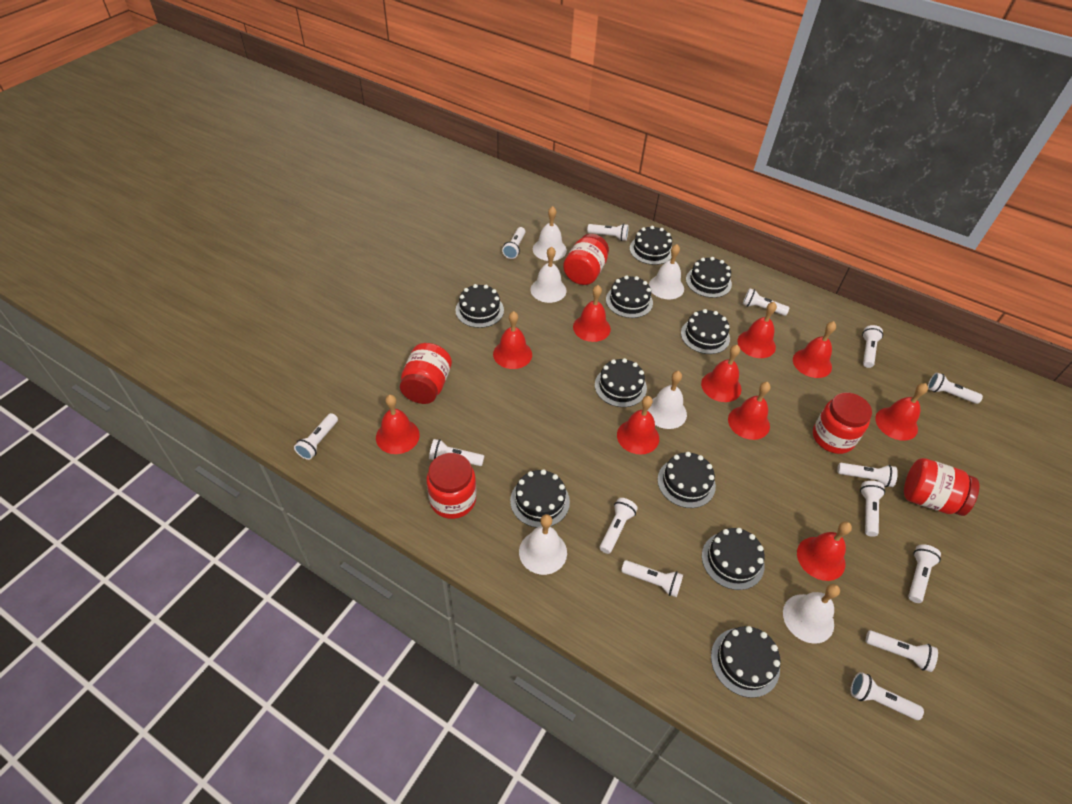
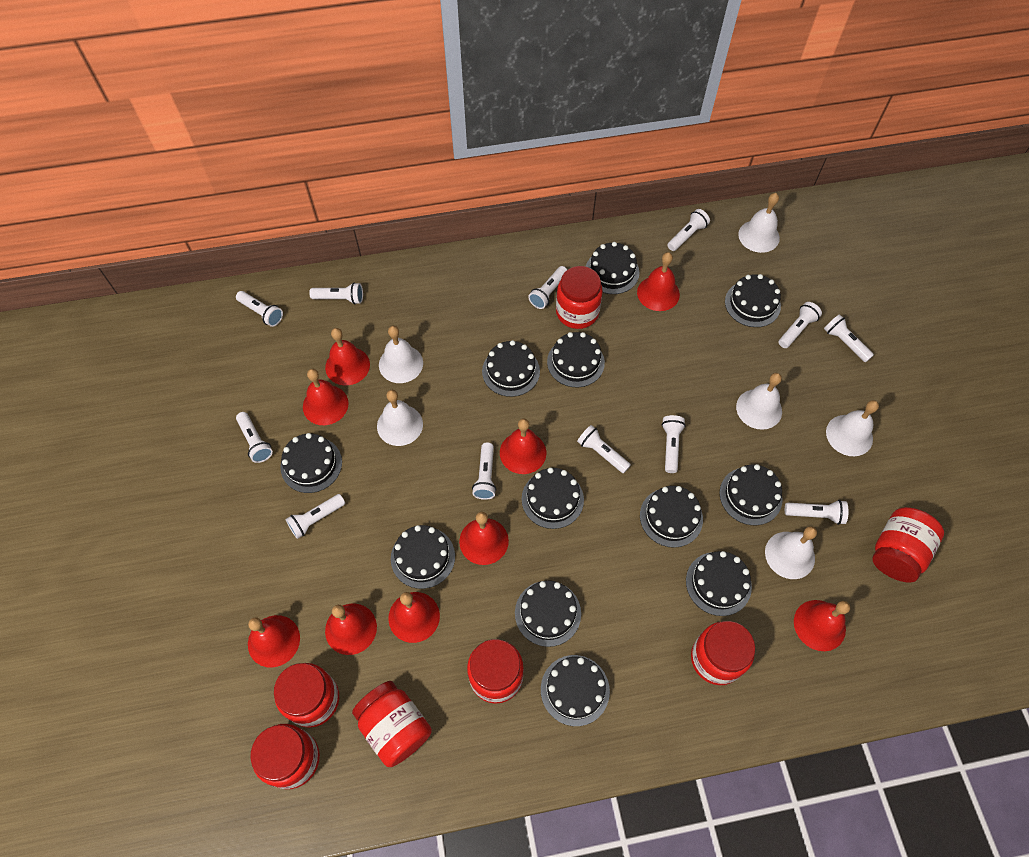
black cake: 10 -> 12
red bell: 10 -> 9
red jar: 5 -> 7
white flashlight: 14 -> 12

